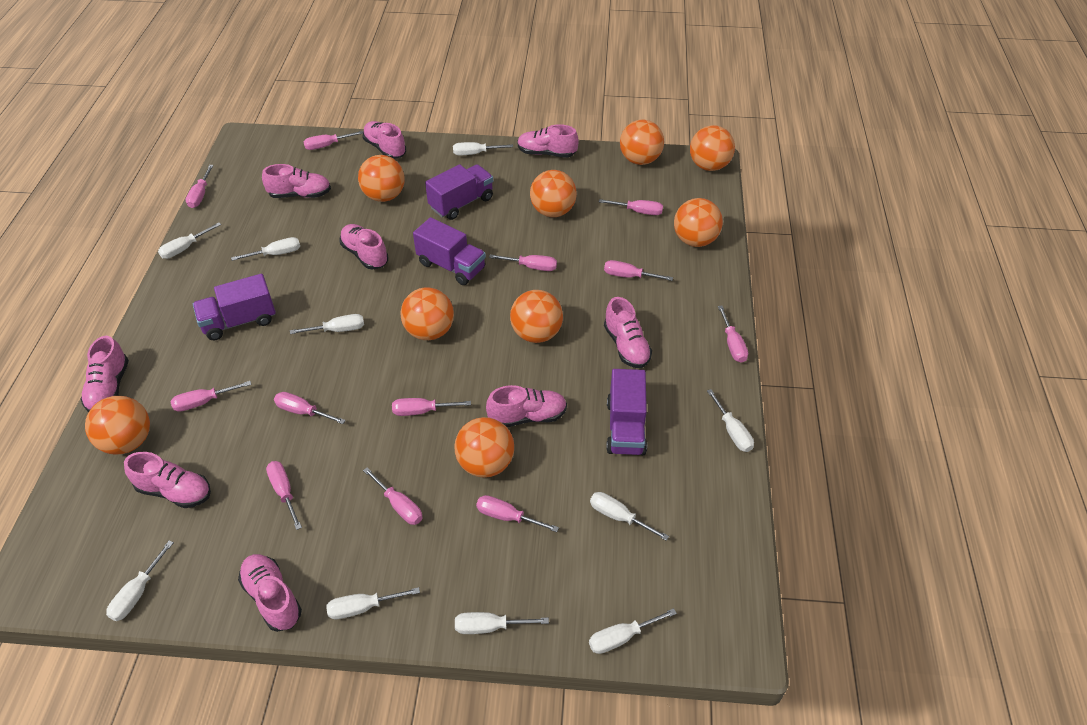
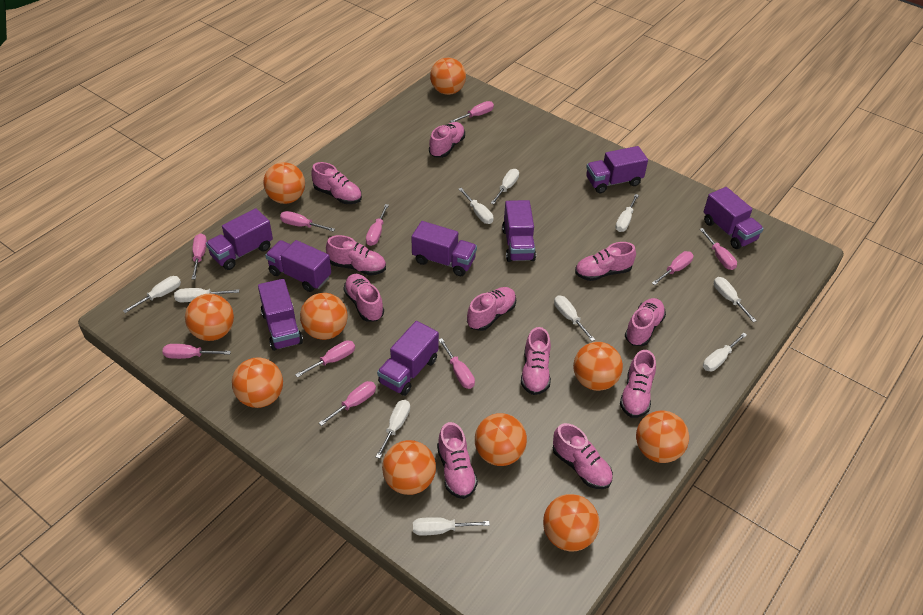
orange ball: 9 -> 10
pink screwdriver: 12 -> 10
pink shoe: 9 -> 11
purple truck: 4 -> 8

